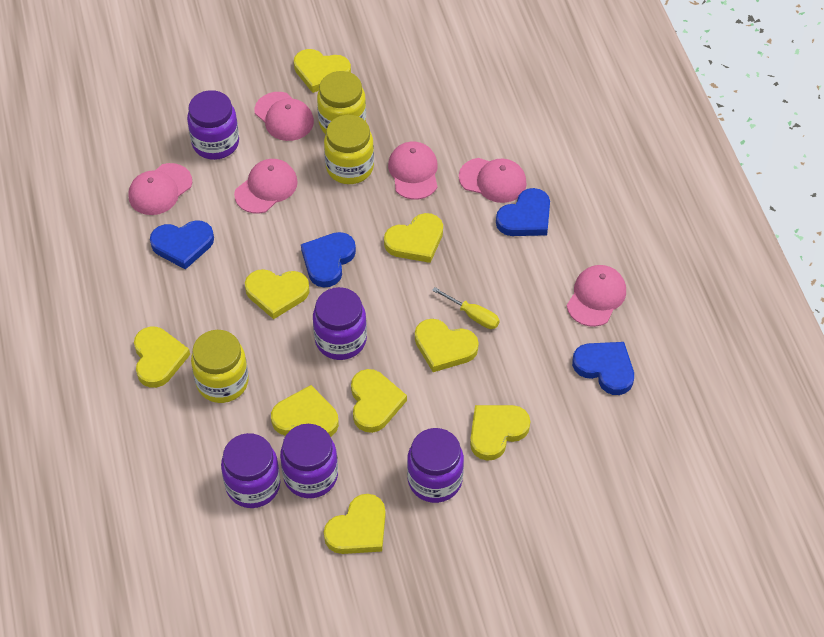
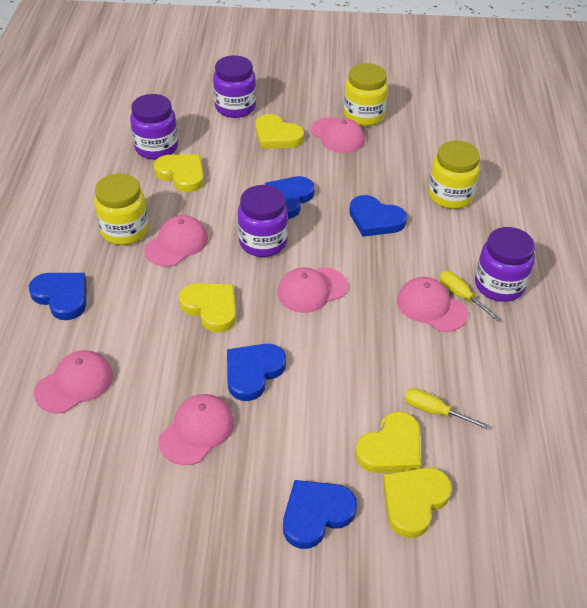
blue heart: 4 -> 5
purple jar: 5 -> 4
yellow heart: 9 -> 5
yellow screwdriver: 1 -> 2

